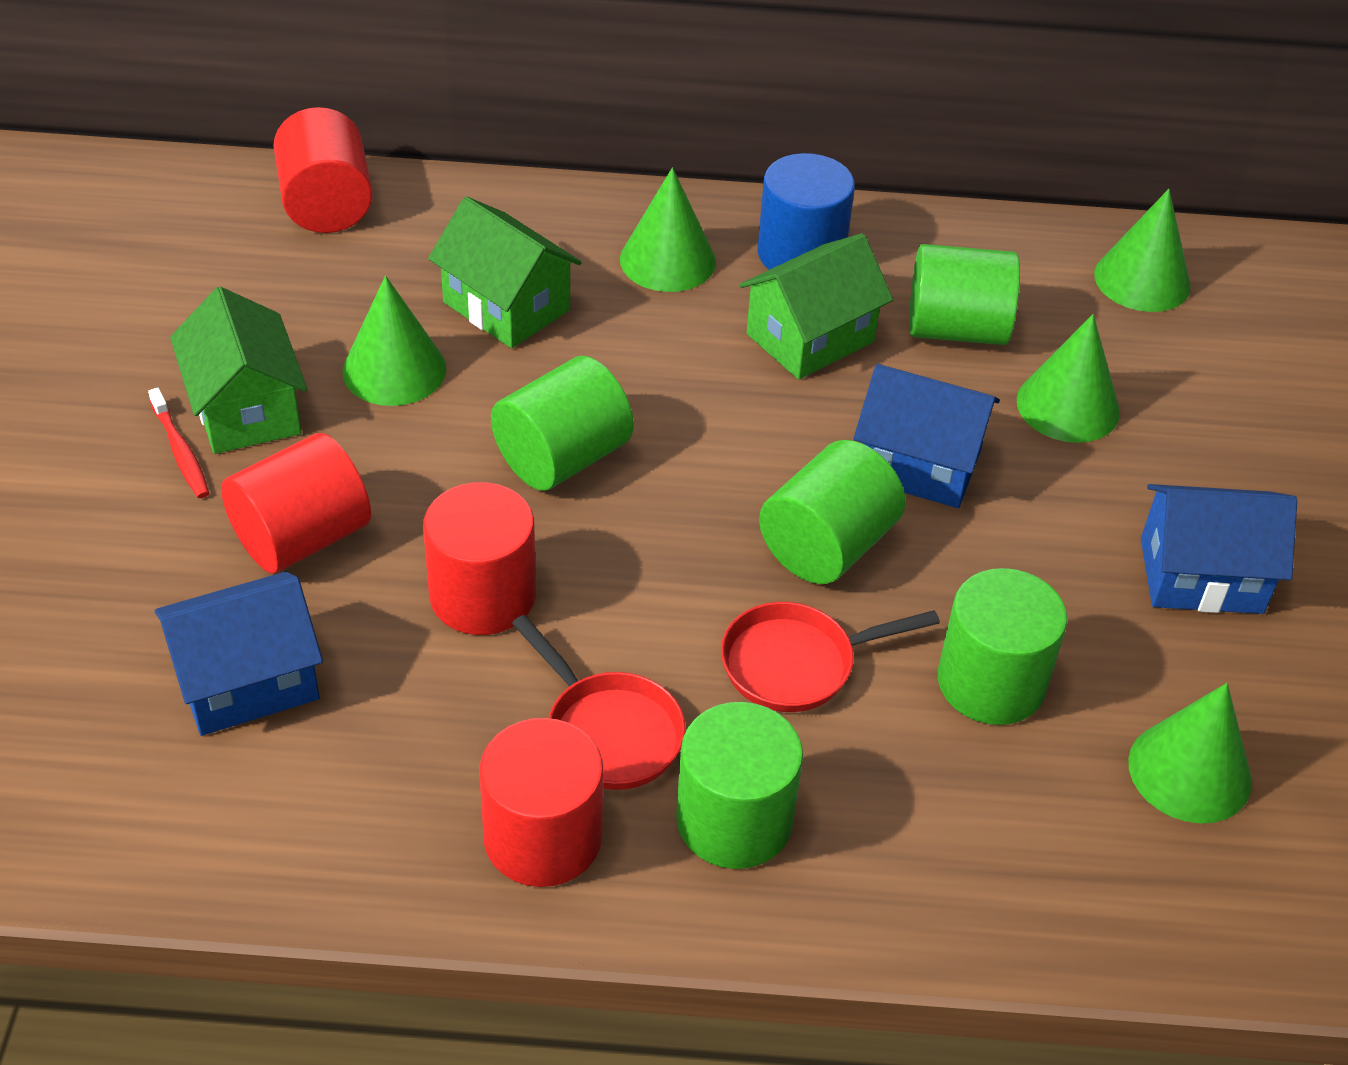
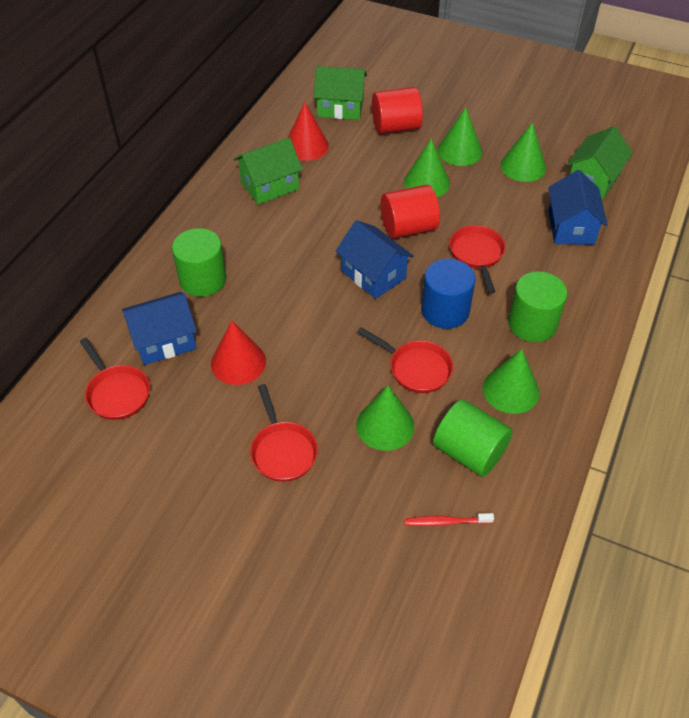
green cylinder: 5 -> 3
red cone: 0 -> 2
red cylinder: 4 -> 2
red pan: 2 -> 4

